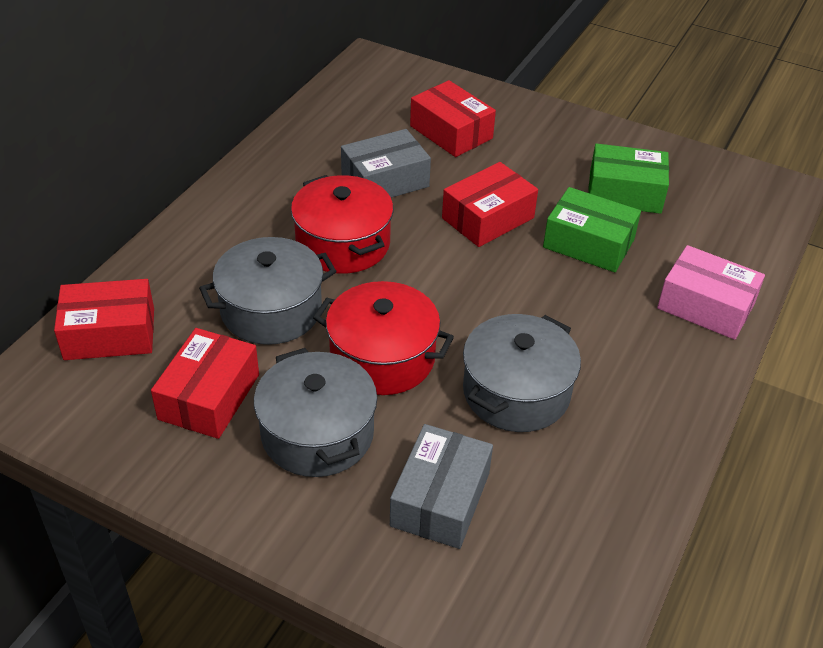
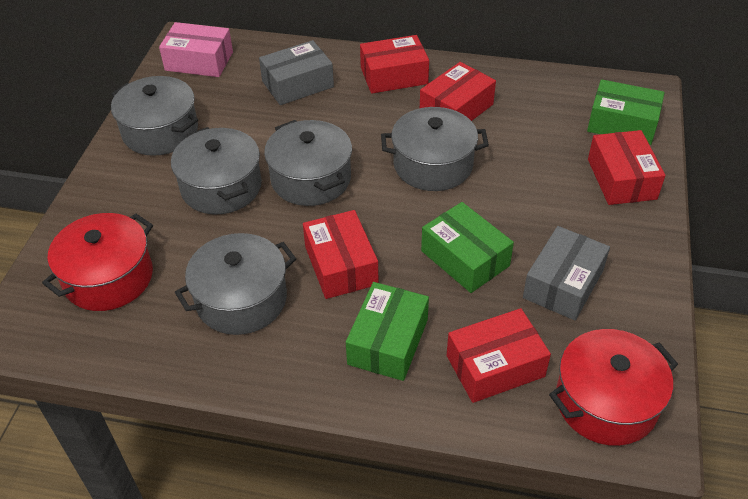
green box: 2 -> 3
grey pot: 3 -> 5
red box: 4 -> 5

